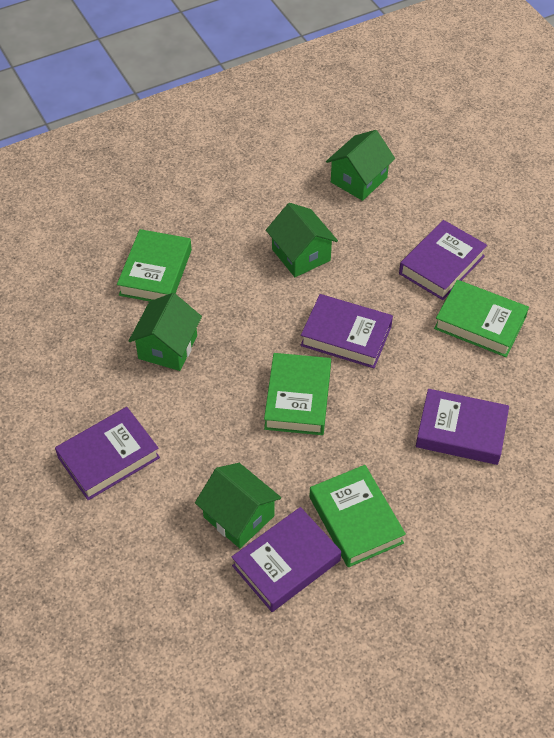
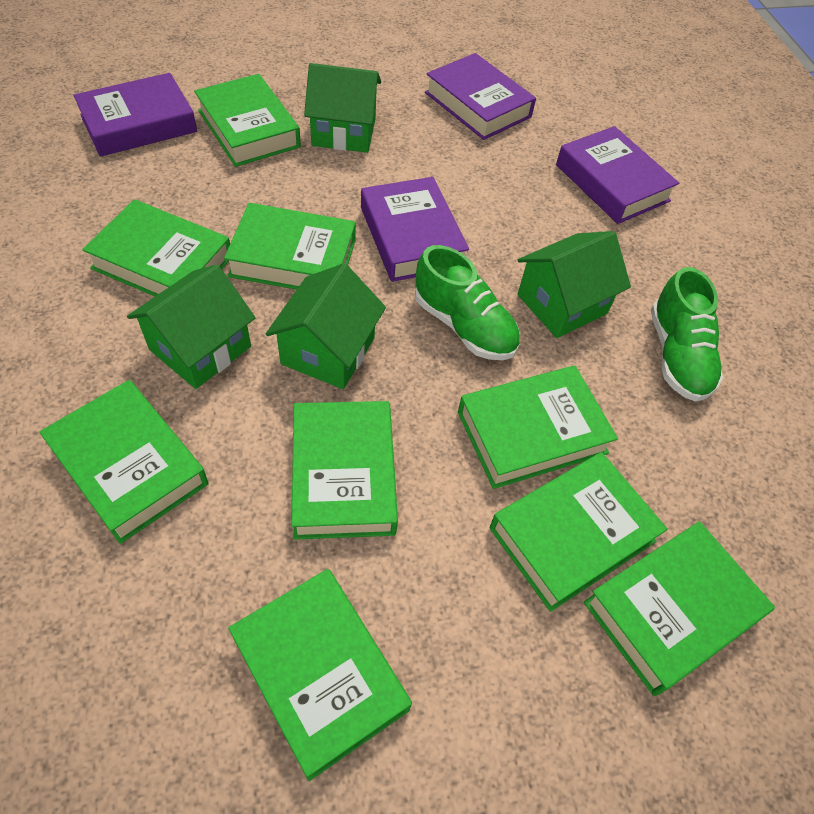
green book: 4 -> 9
green shoe: 0 -> 2
purple book: 5 -> 4

